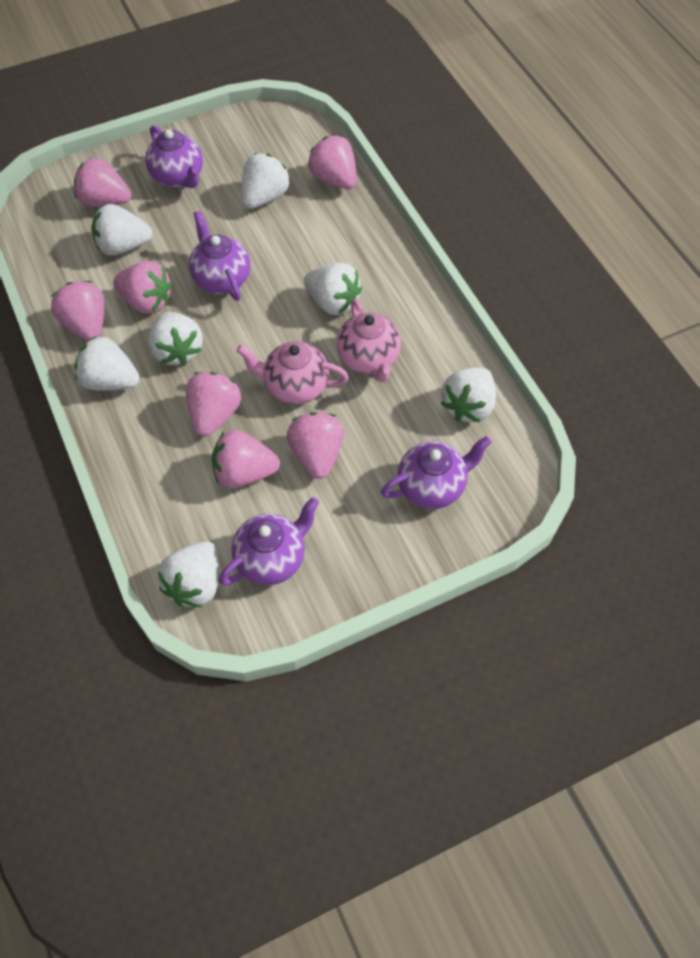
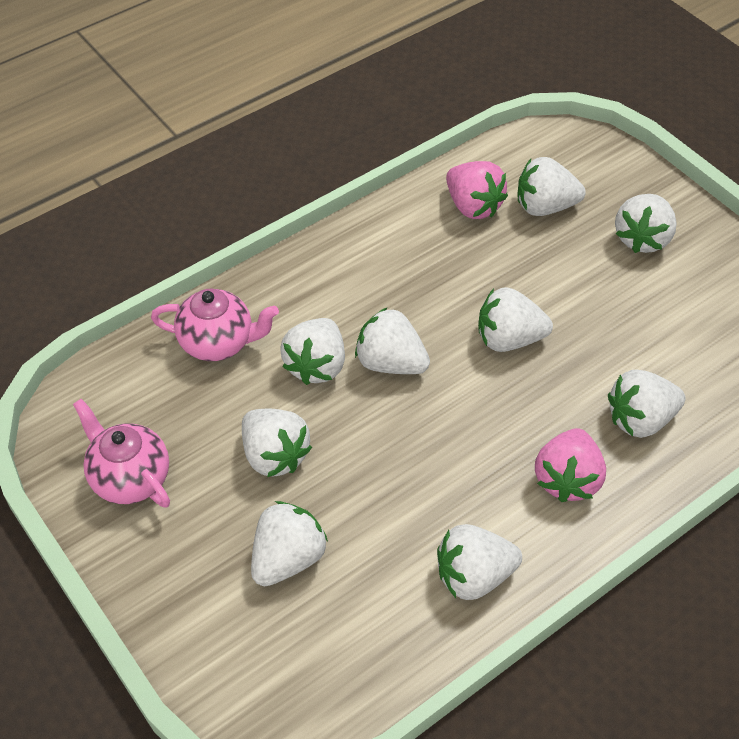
pink strawberry: 7 -> 2
purple teapot: 4 -> 0
white strawberry: 7 -> 9

